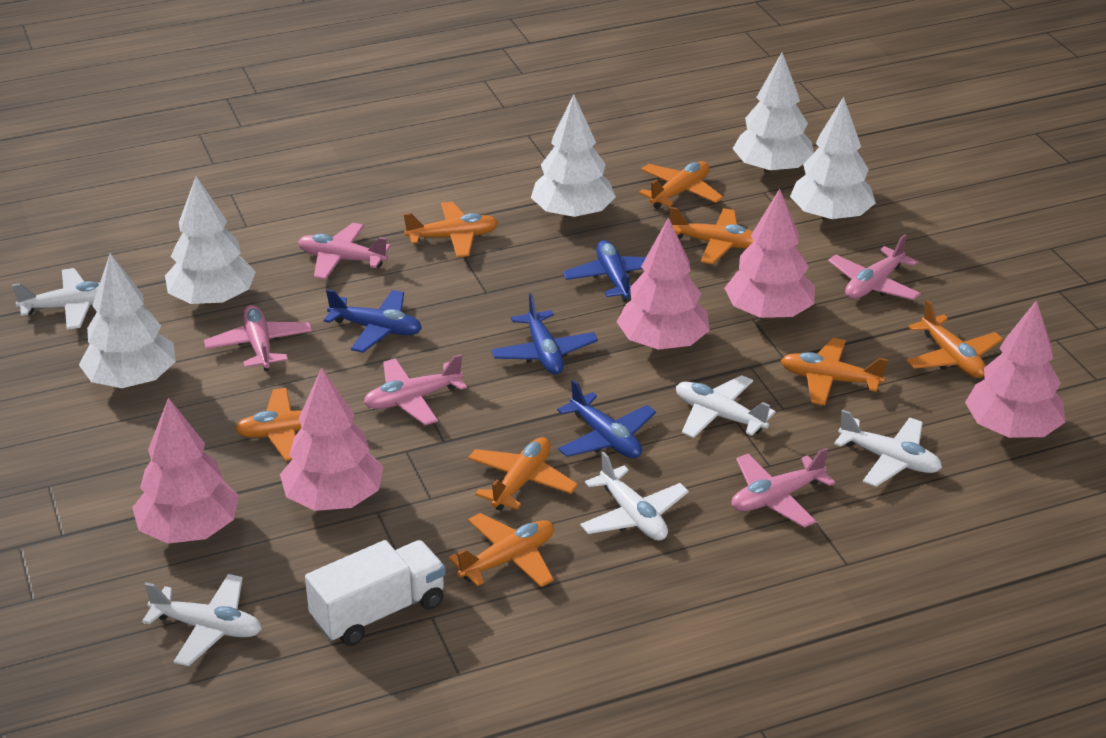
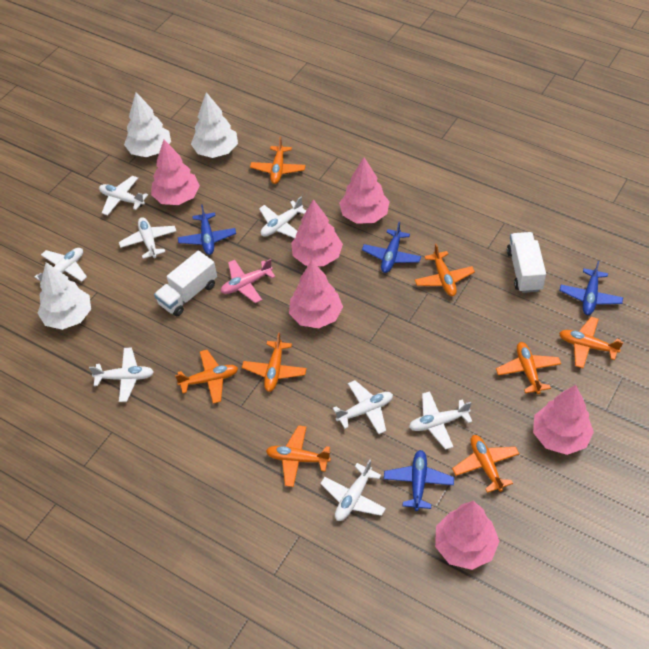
pink plane: 5 -> 1
pink tree: 5 -> 6
white plane: 5 -> 8
white tree: 5 -> 3
white truck: 1 -> 2

